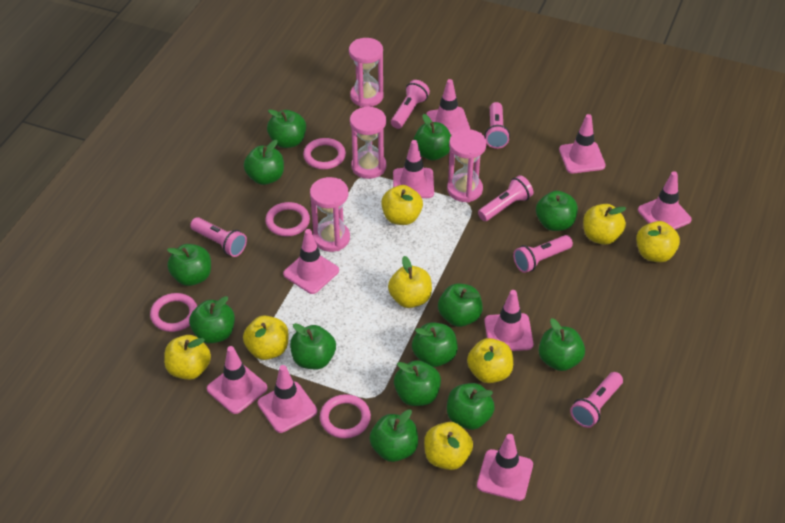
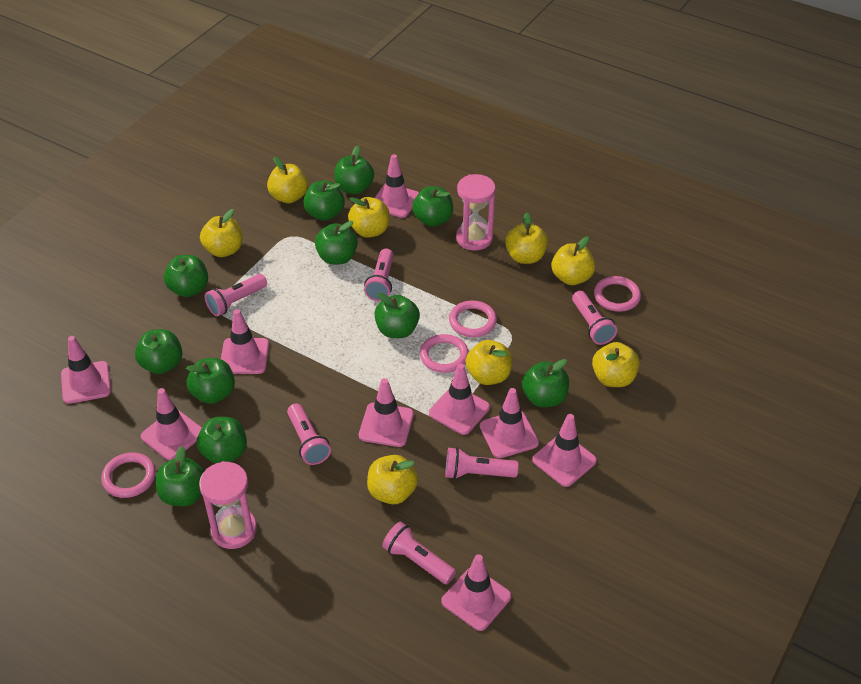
green apple: 13 -> 11
pink hourglass: 4 -> 2

